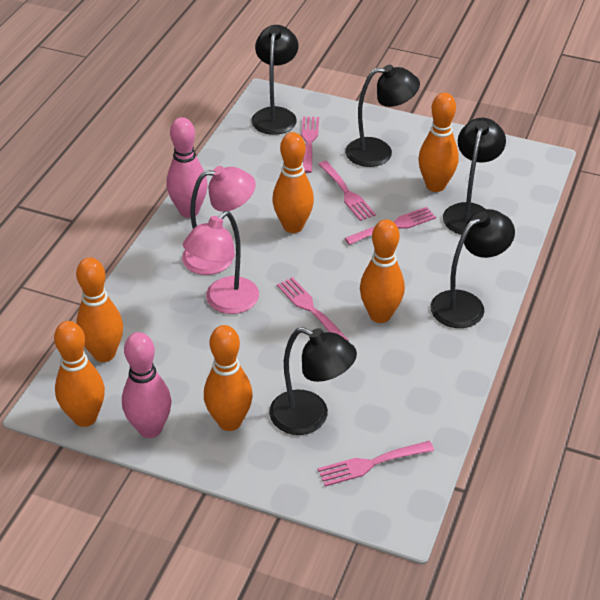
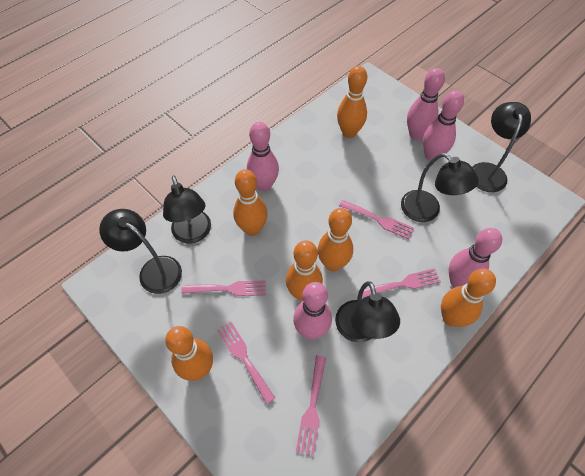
pink bowling pin: 2 -> 5
pink lamp: 2 -> 0

